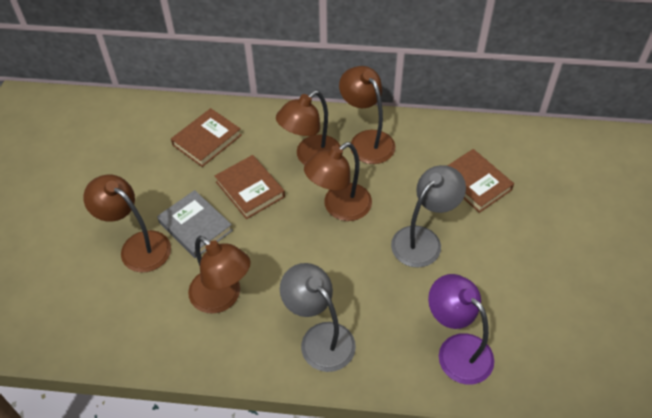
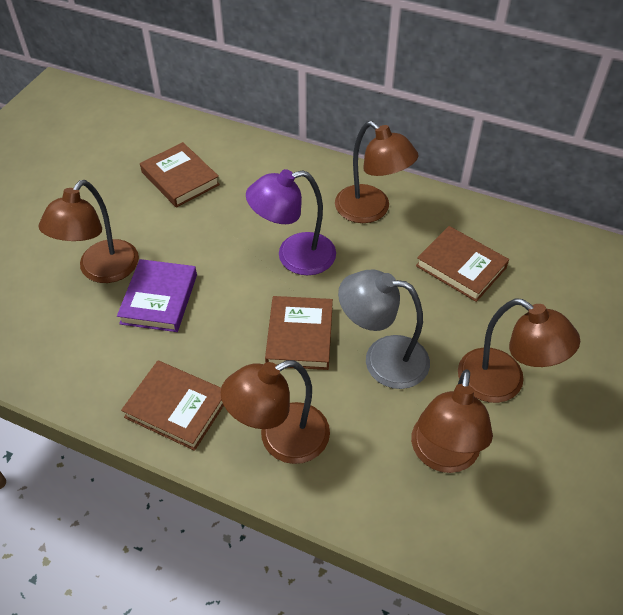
brown book: 3 -> 4
grey book: 1 -> 0
grey lamp: 2 -> 1
purple book: 0 -> 1

